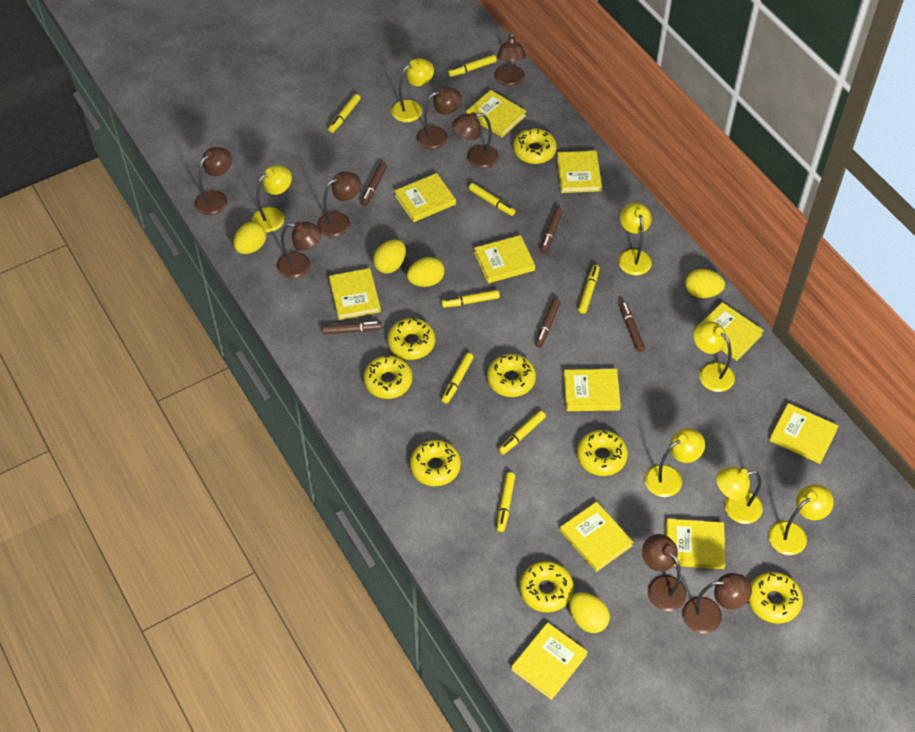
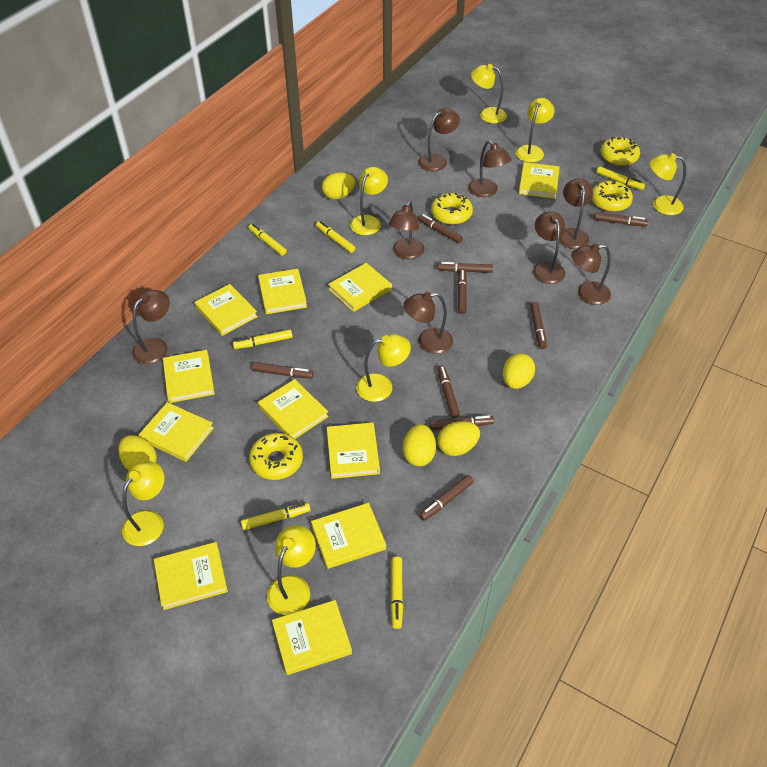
brown marker: 5 -> 9
yellow donut: 8 -> 4
yellow marker: 8 -> 6

